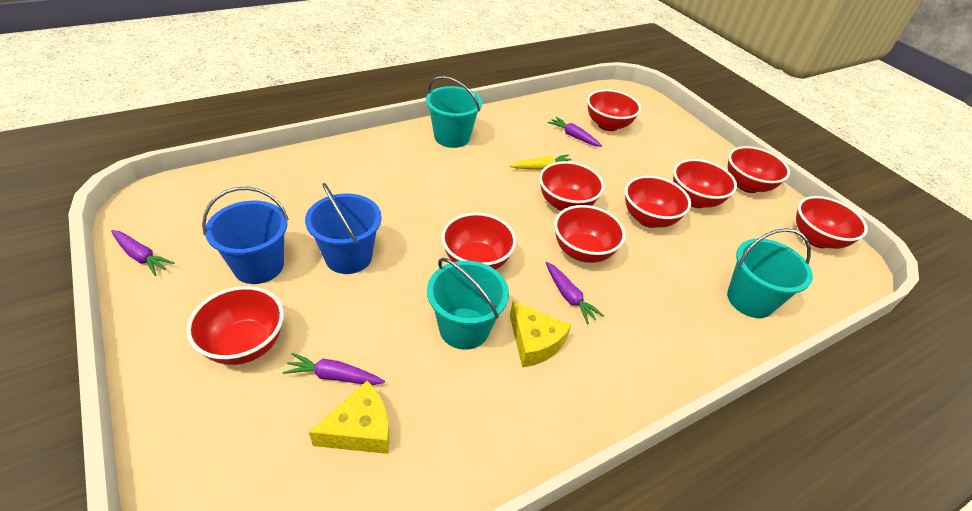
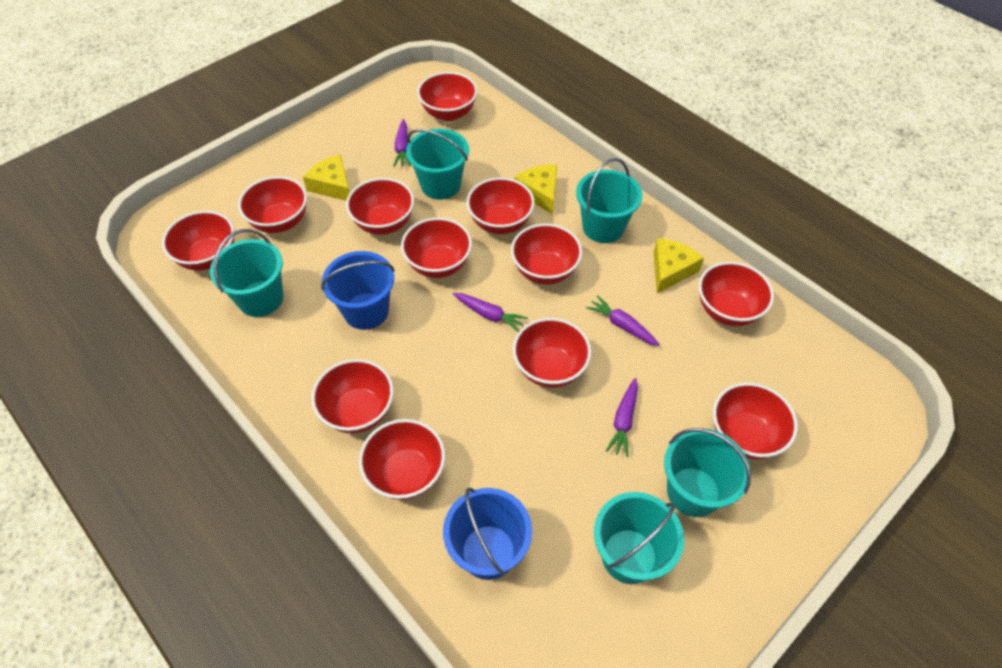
red bowl: 9 -> 12
turquoise bucket: 3 -> 5
yellow carrot: 1 -> 0
yellow cheese: 2 -> 3

